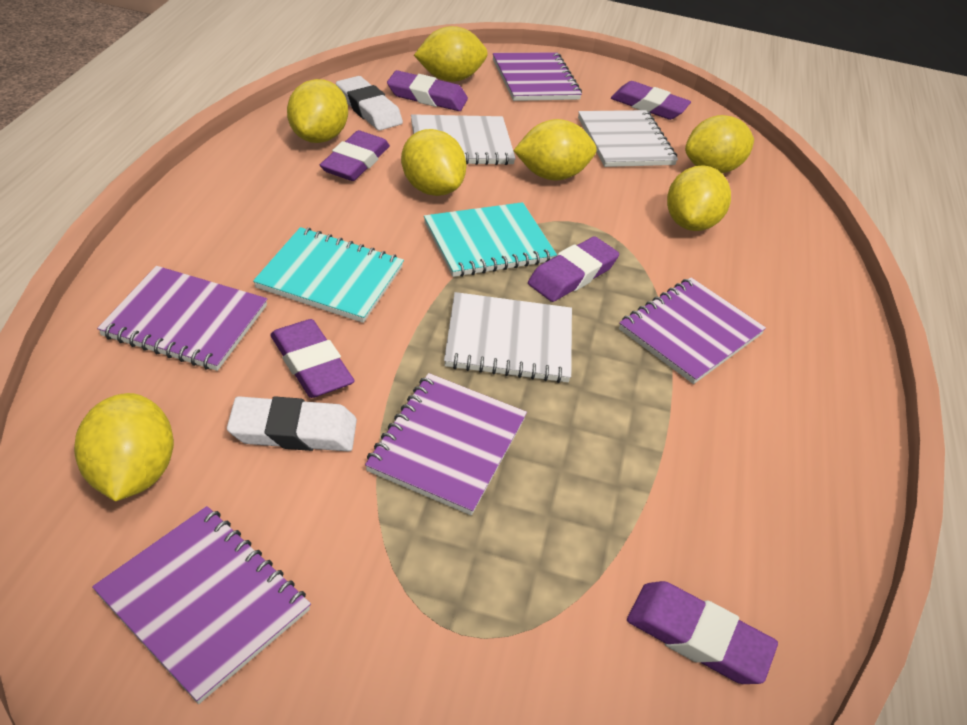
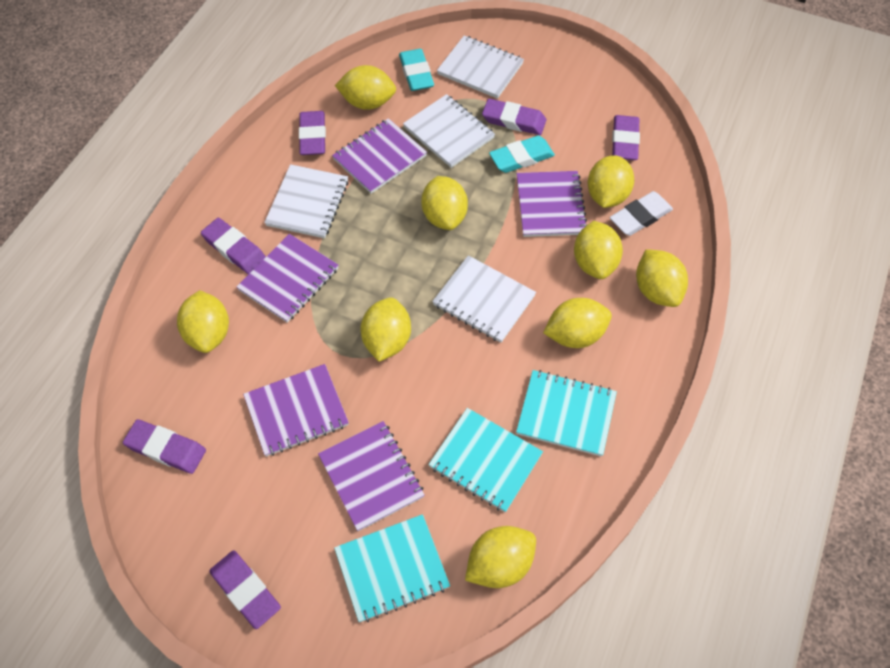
turquoise eraser: 0 -> 2
turquoise notebook: 2 -> 3
white eraser: 2 -> 1
white notebook: 3 -> 4
yellow lemon: 7 -> 9

